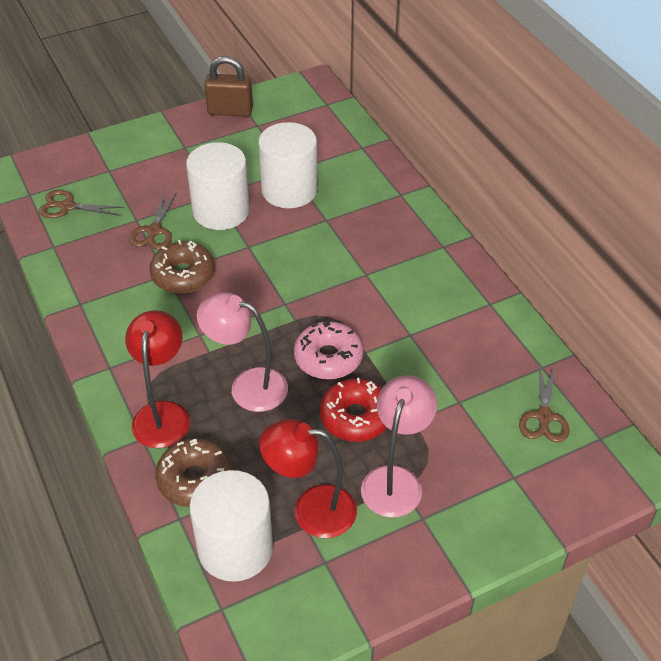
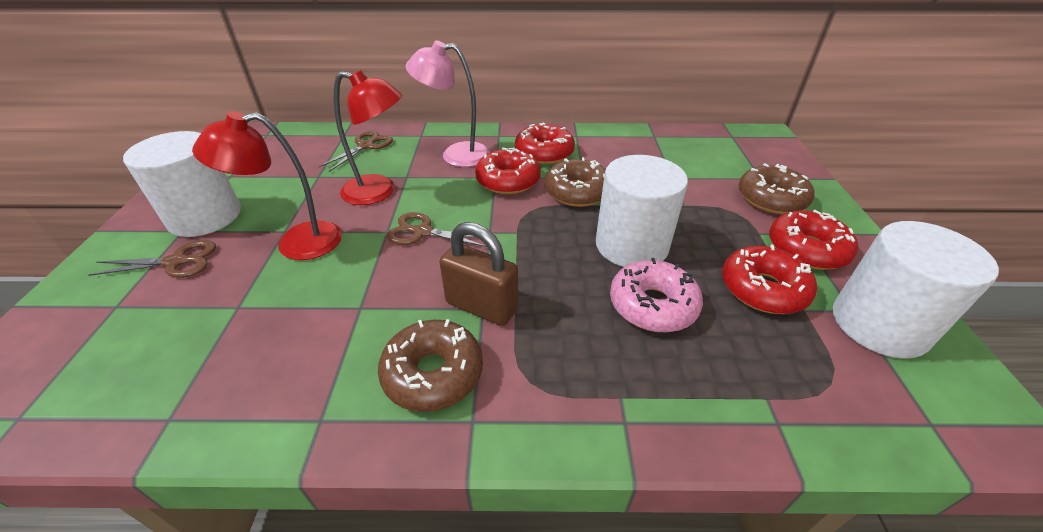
brown donut: 2 -> 3
pink lamp: 2 -> 1
red donut: 1 -> 4

